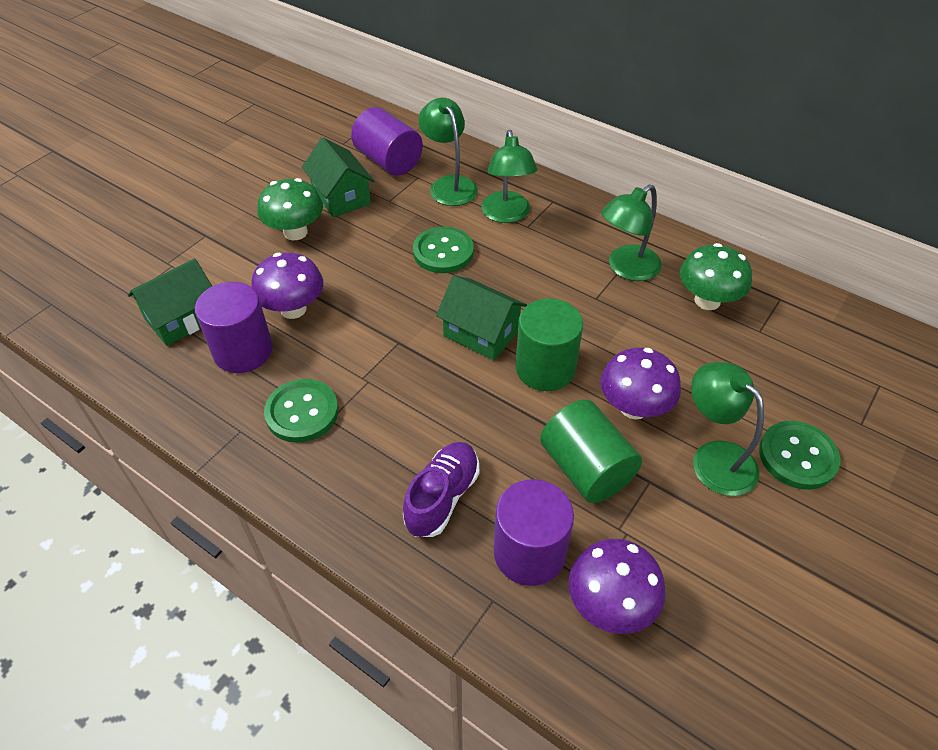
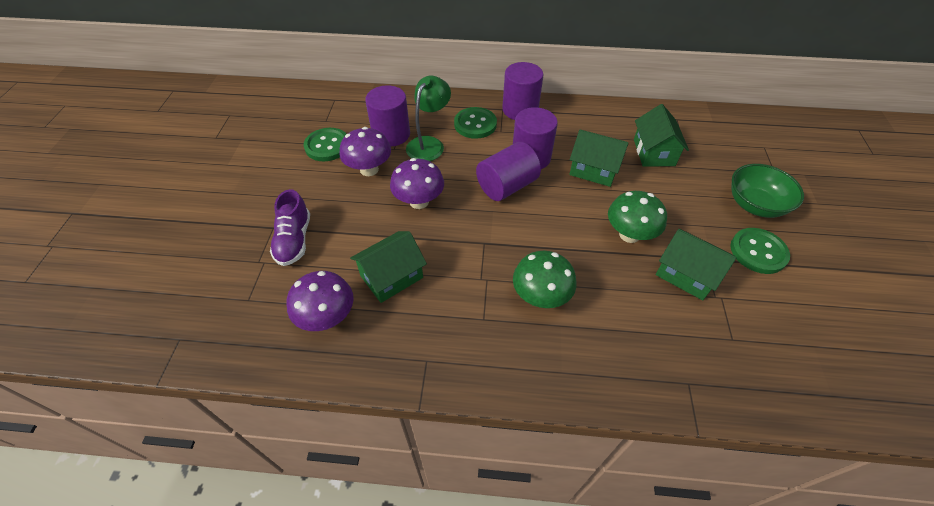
green bowl: 0 -> 1
green cylinder: 2 -> 0
green house: 3 -> 4
green lamp: 4 -> 1
purple cylinder: 3 -> 4

